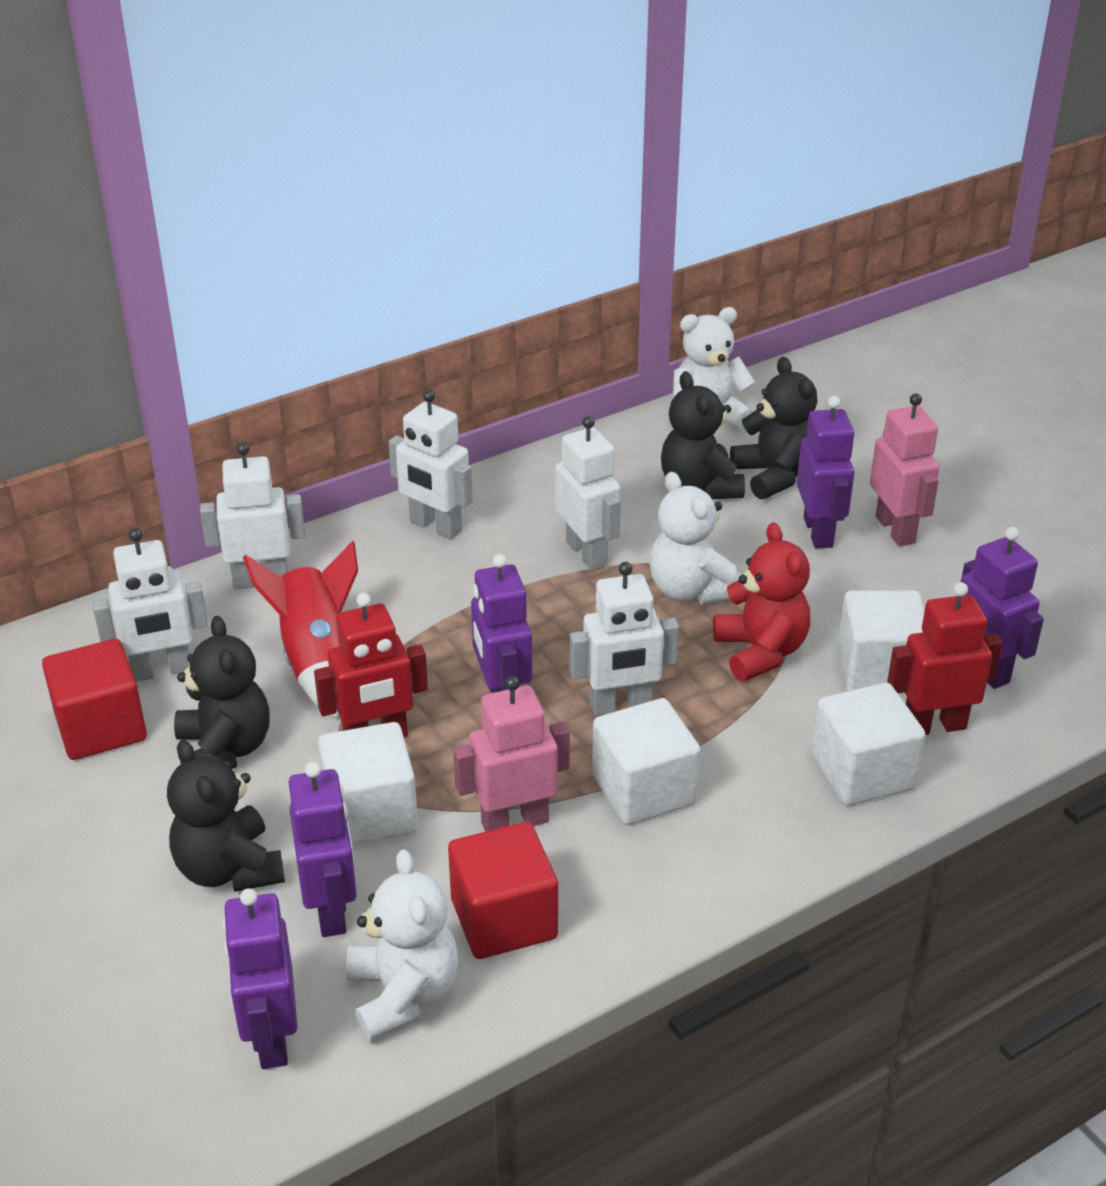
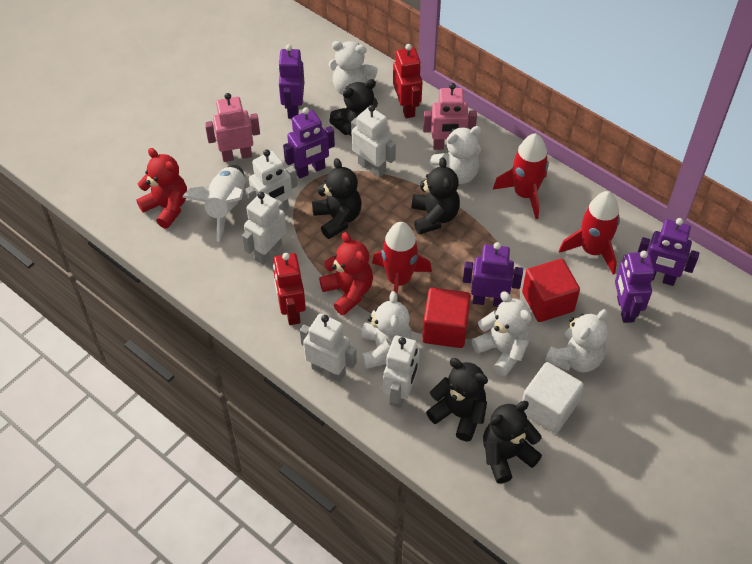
black teddy bear: 4 -> 5
red rocket: 1 -> 3
red teddy bear: 1 -> 2
white cube: 4 -> 1
white rocket: 0 -> 1
white teddy bear: 3 -> 5

